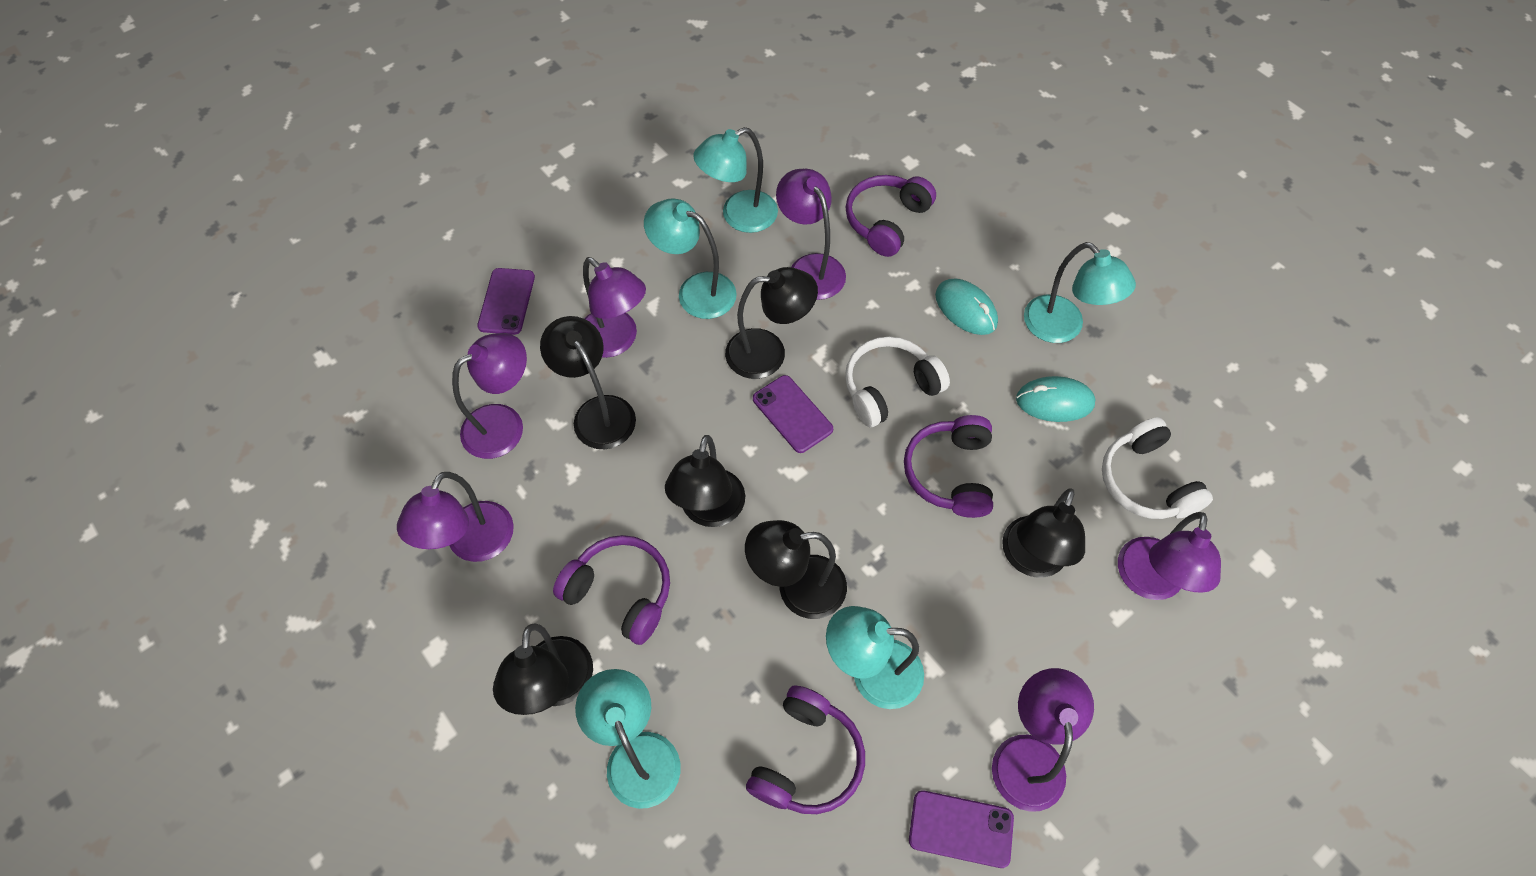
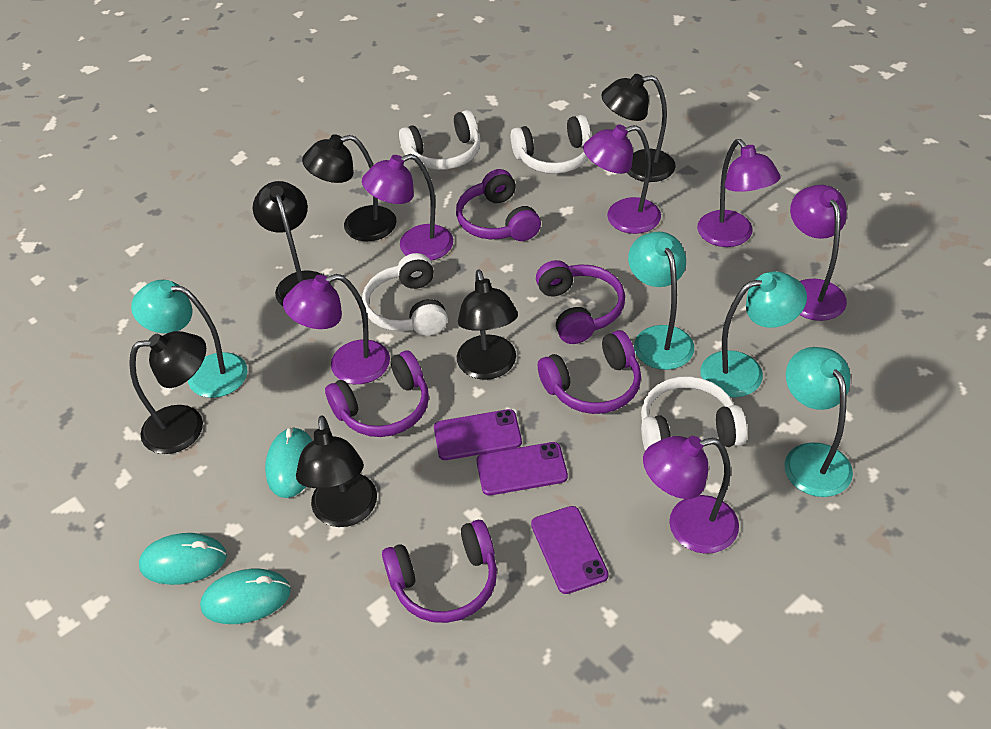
purple headphones: 4 -> 5
turquoise lamp: 5 -> 4
turquoise mouse: 2 -> 3
white headphones: 2 -> 4

